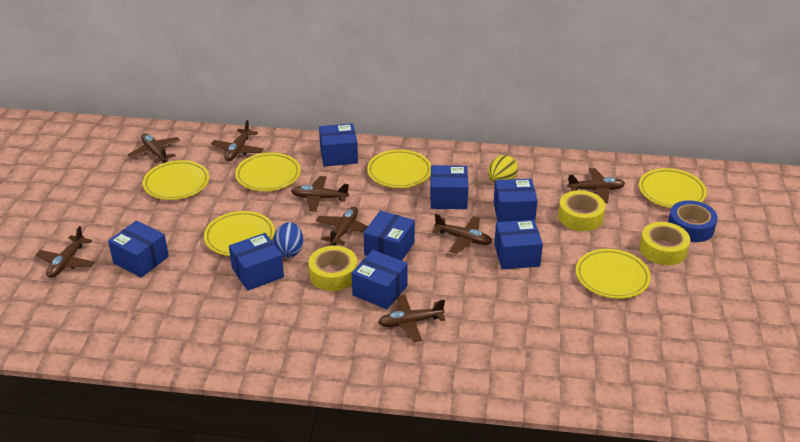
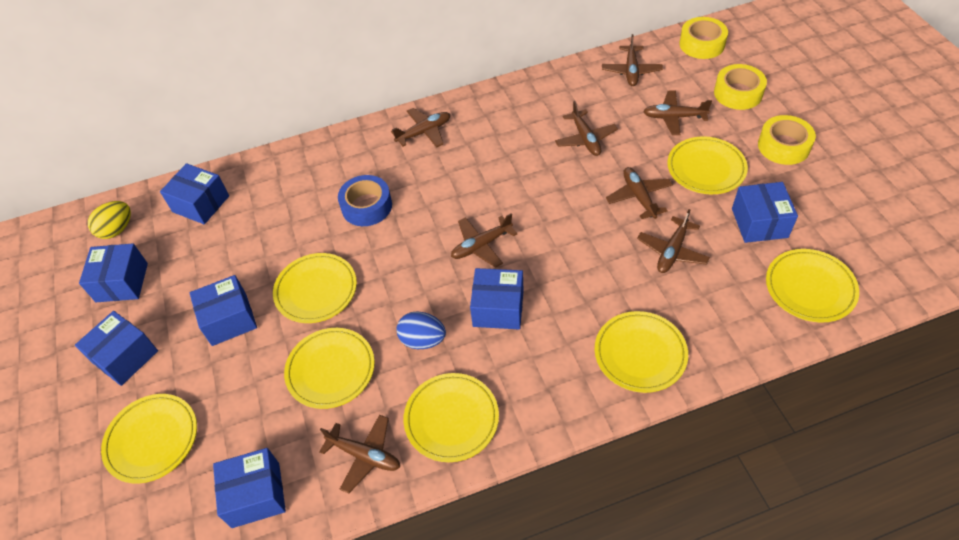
blue box: 8 -> 7
yellow plate: 6 -> 7

